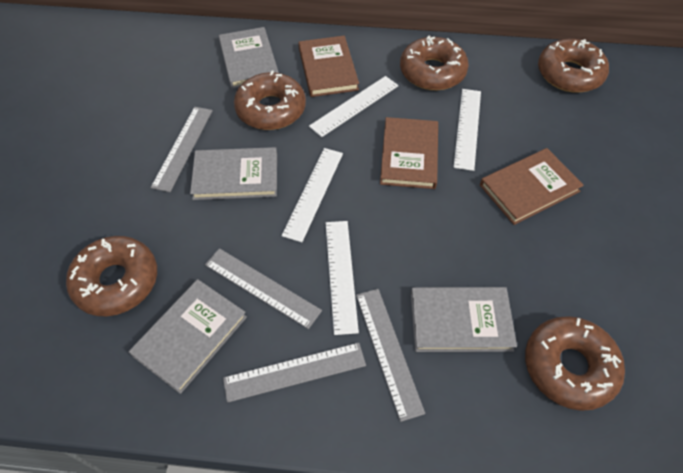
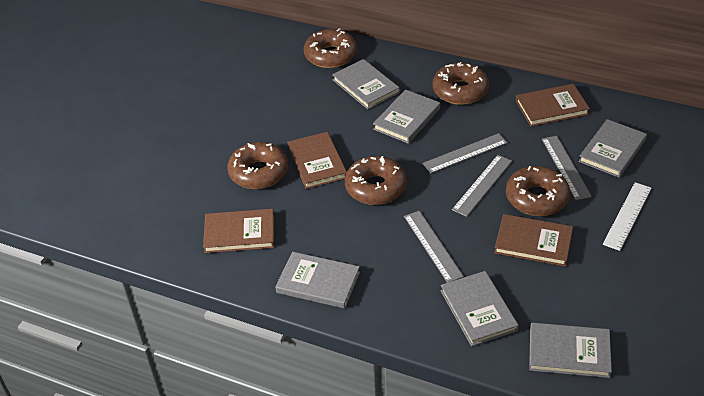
brown book: 3 -> 4
grey book: 4 -> 6
white ruler: 4 -> 1

